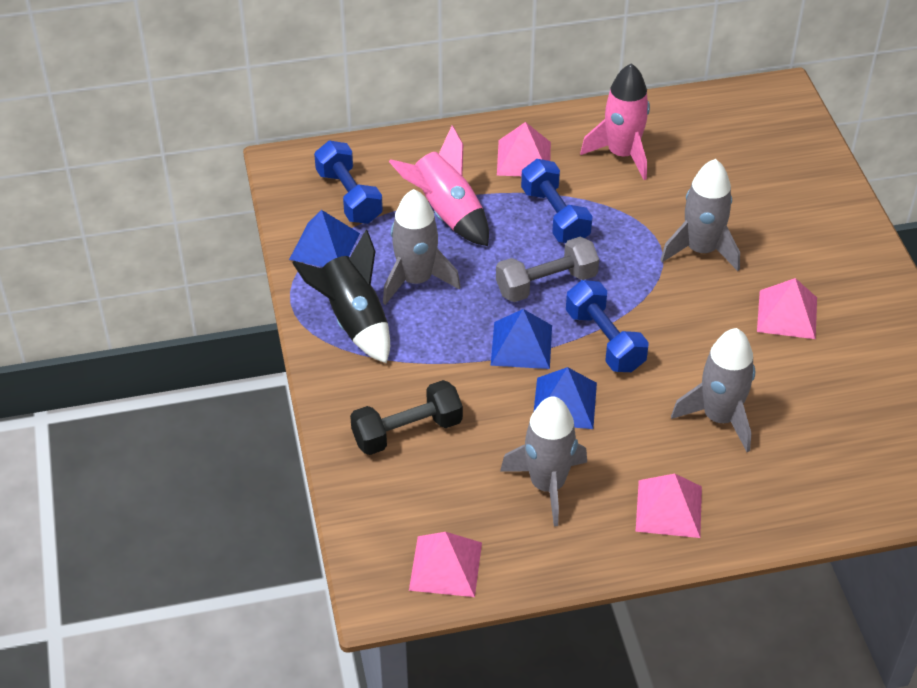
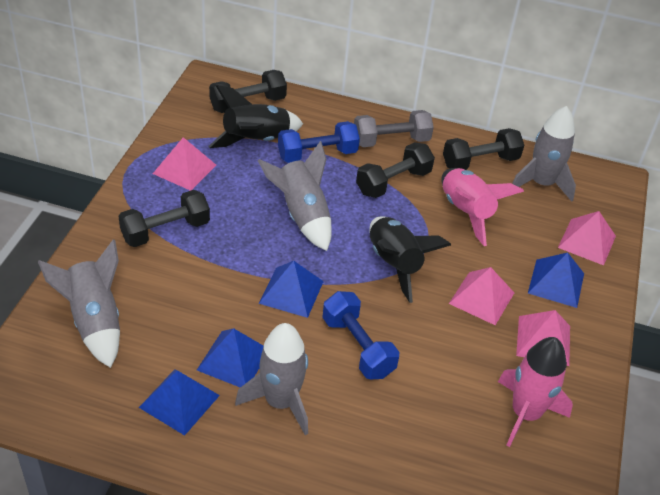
black dumbbell: 1 -> 4
black rocket: 1 -> 2
blue dumbbell: 3 -> 2
blue pyramid: 3 -> 4

